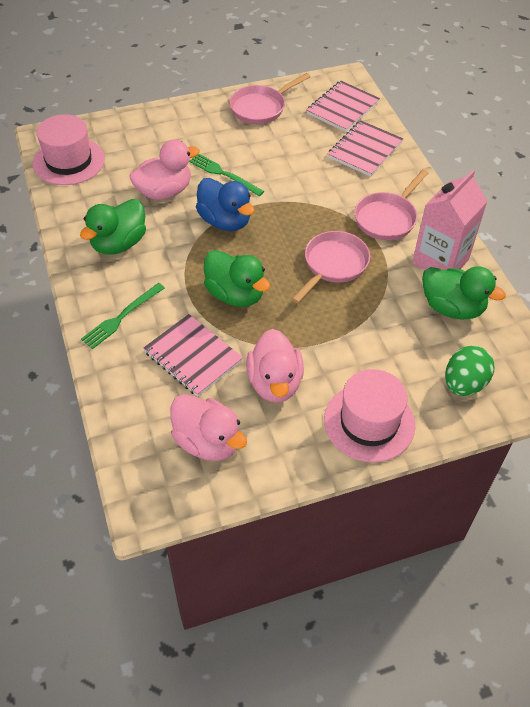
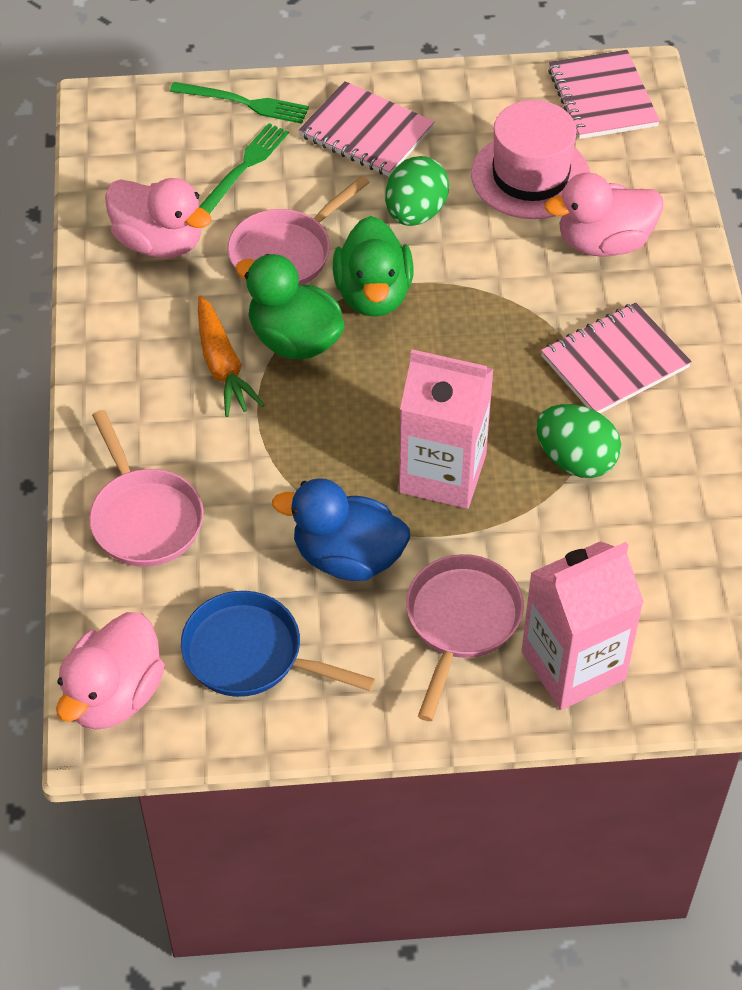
blue pan: 0 -> 1
green duck: 3 -> 2
green egg: 1 -> 2
orange carrot: 0 -> 1
pink carton: 1 -> 2
pink hat: 2 -> 1

